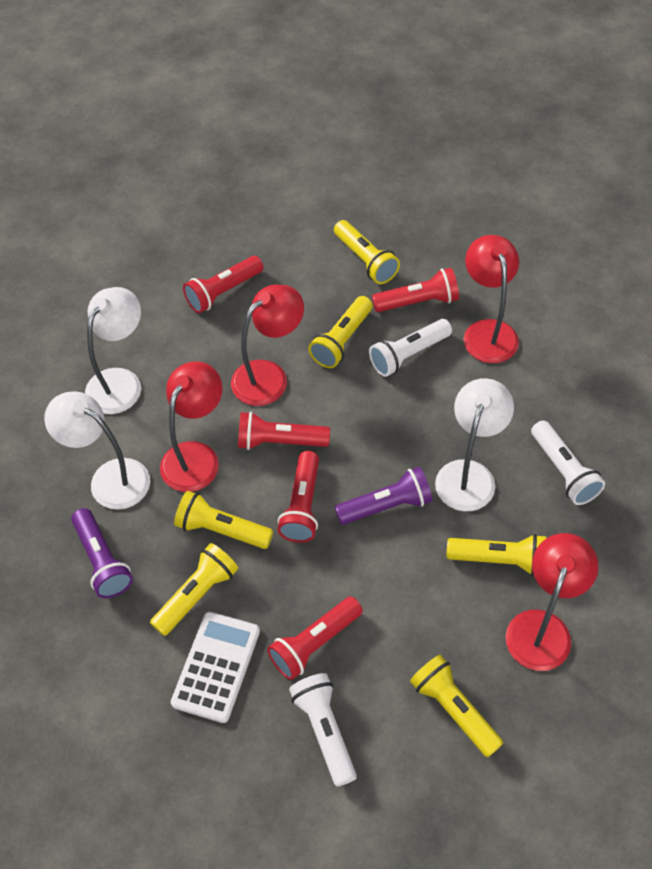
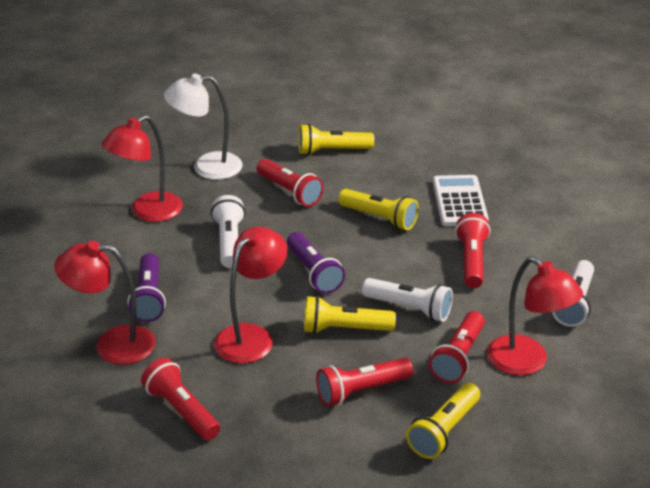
white lamp: 3 -> 1
yellow flashlight: 6 -> 4

